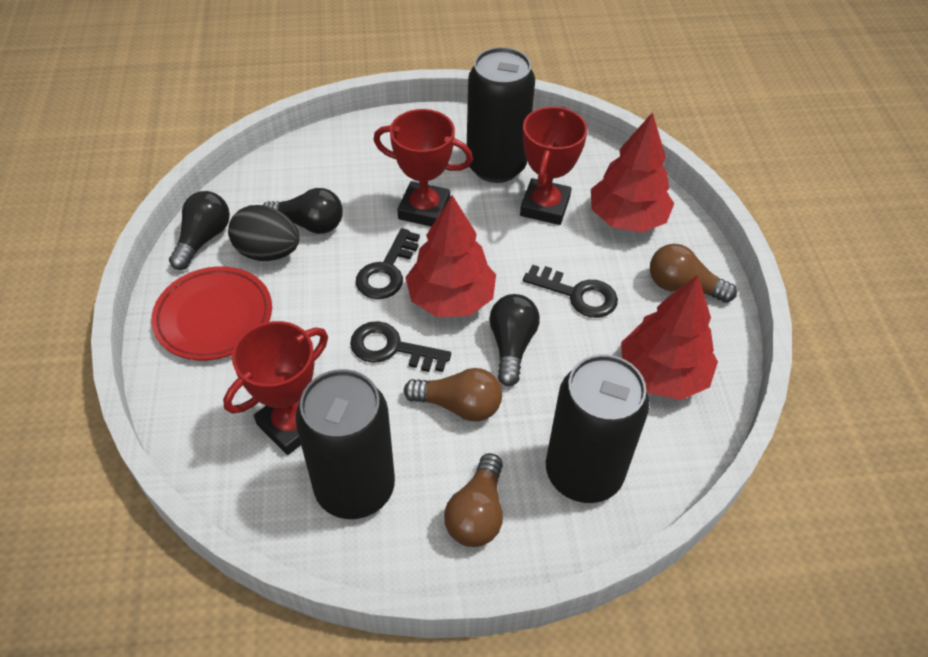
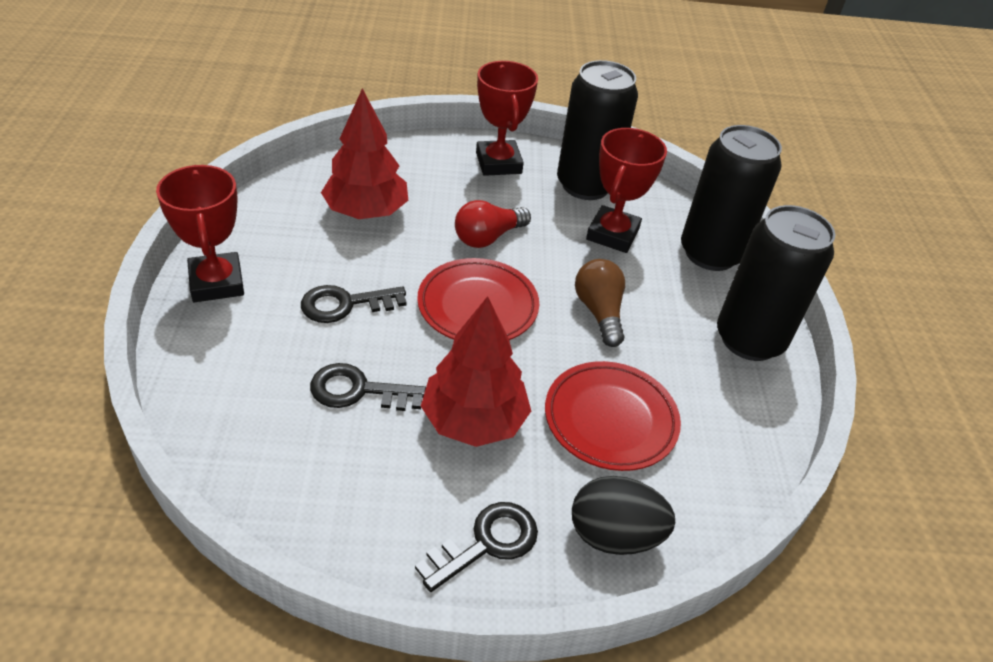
black light bulb: 3 -> 0
brown light bulb: 3 -> 1
red light bulb: 0 -> 1
red plate: 1 -> 2
red tree: 3 -> 2

